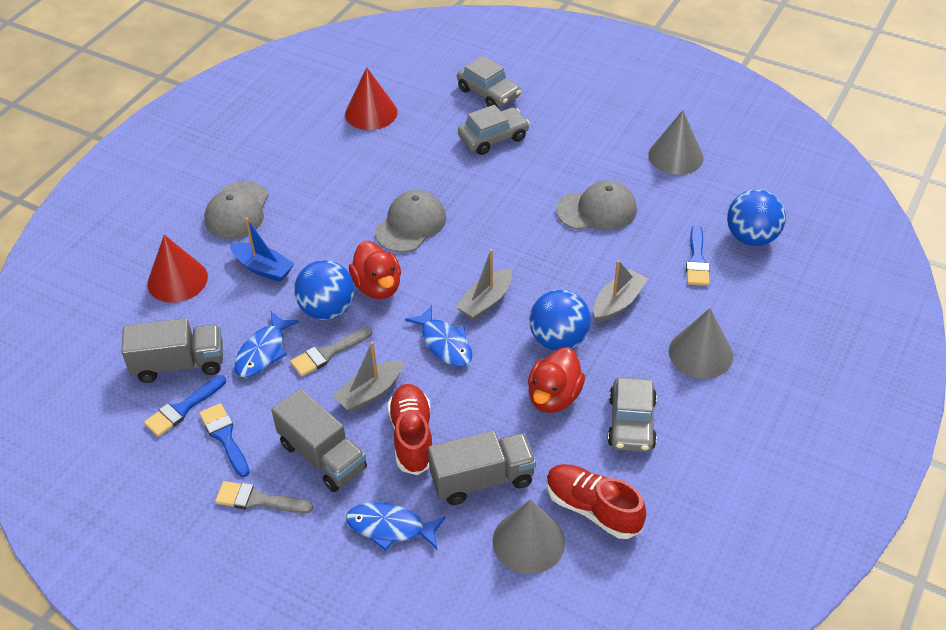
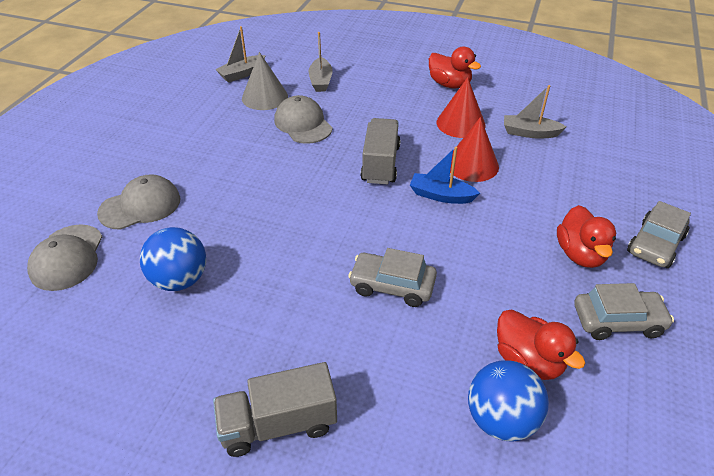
blue ball: 3 -> 2
blue brush: 3 -> 0
blue fish: 3 -> 0
grey brush: 2 -> 0
grey cone: 3 -> 1
grey truck: 3 -> 2
red duck: 2 -> 3
red shoe: 2 -> 0

